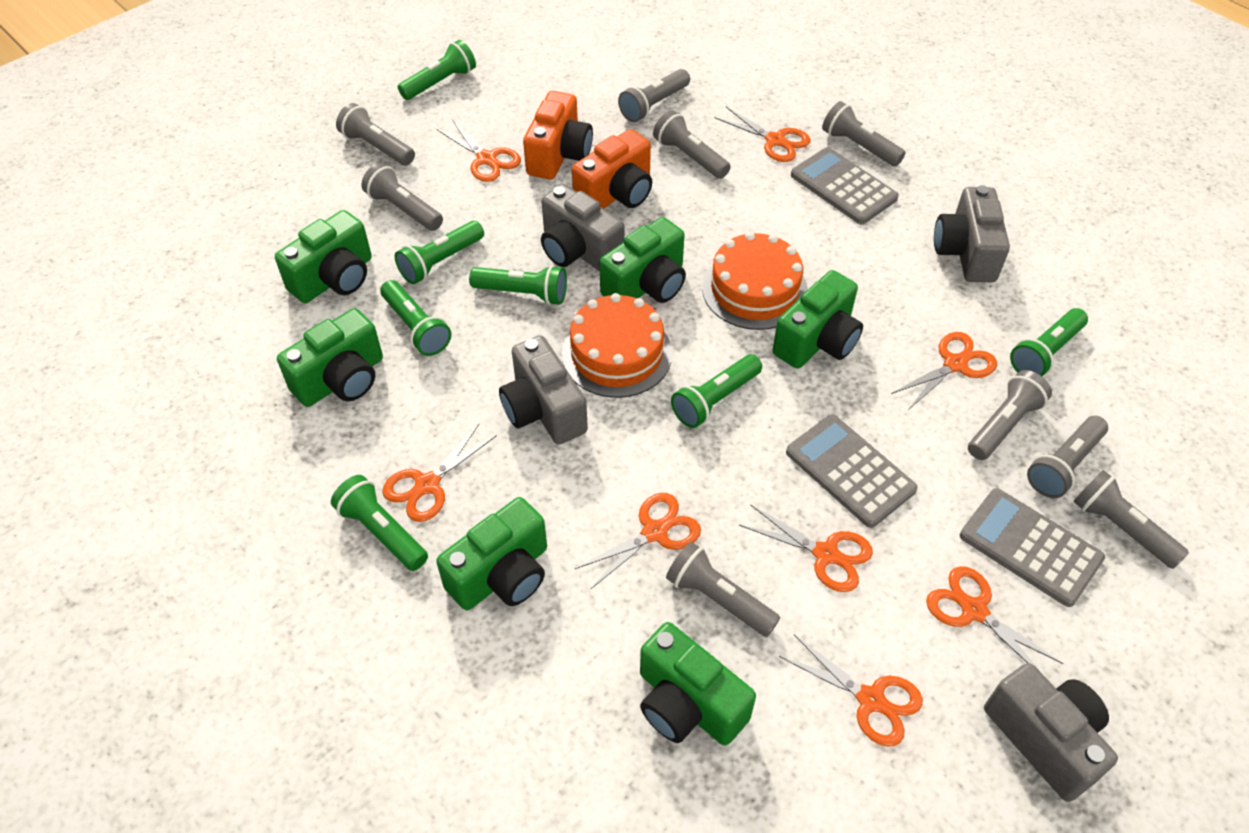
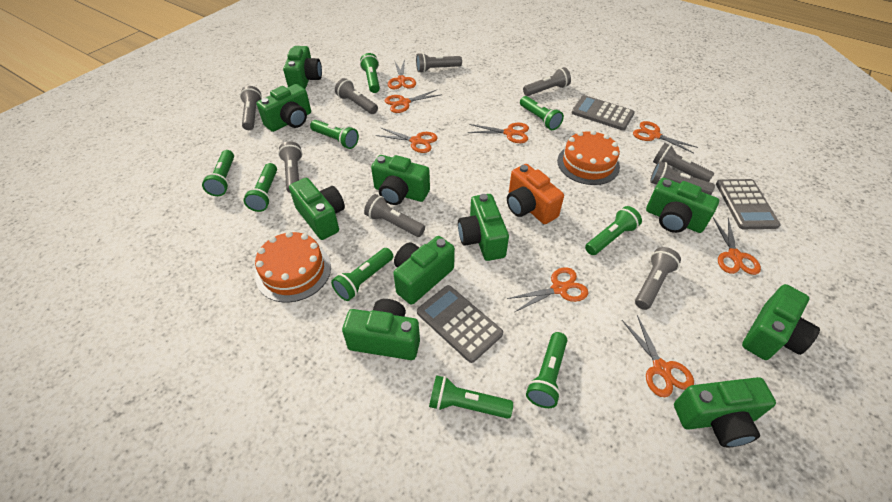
green camera: 6 -> 10
green flashlight: 7 -> 9
grey camera: 4 -> 0
orange camera: 2 -> 1

